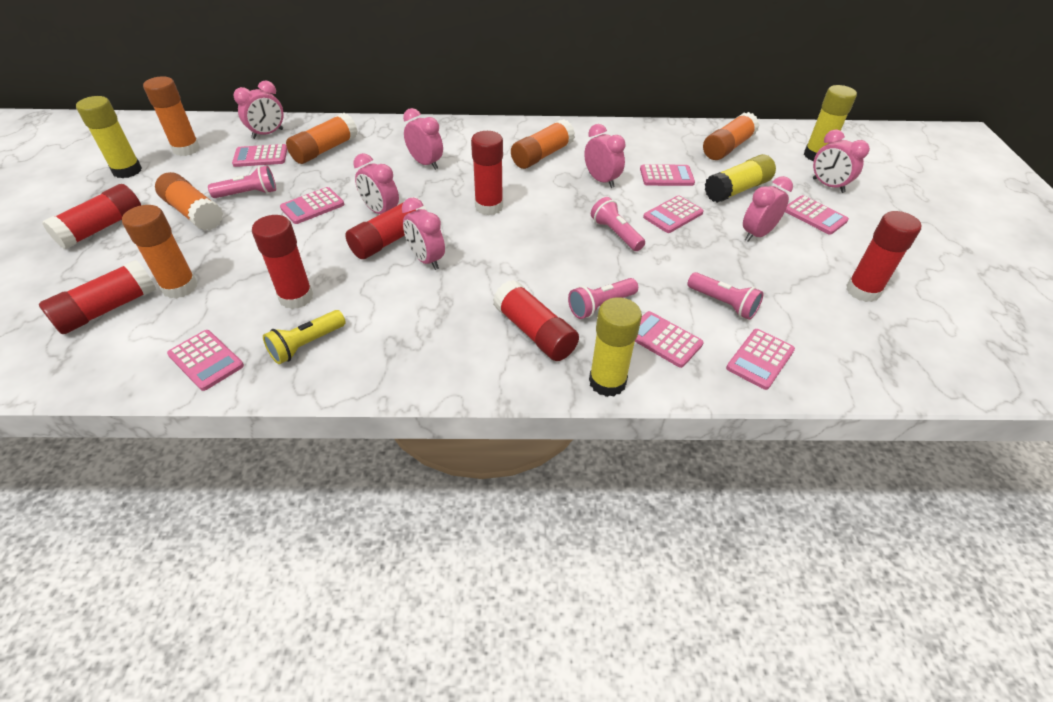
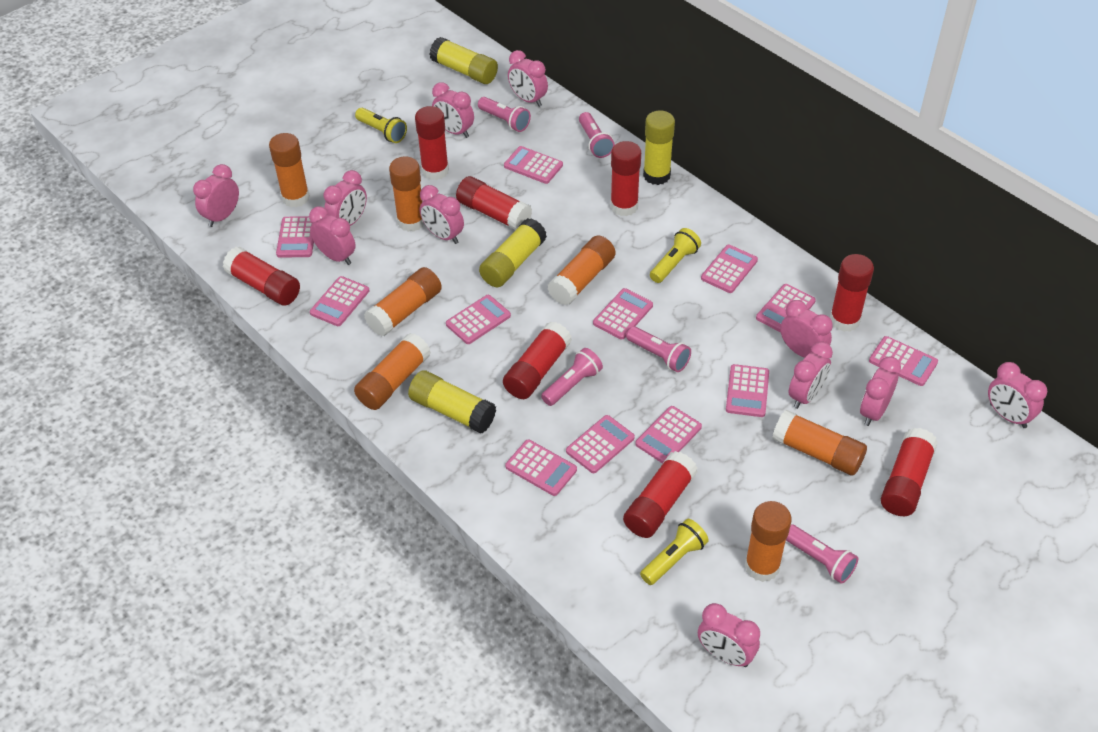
orange glue stick: 6 -> 7
pink calculator: 8 -> 12
pink clock: 7 -> 11
pink flashlight: 4 -> 5
red glue stick: 7 -> 8
yellow flashlight: 1 -> 3

